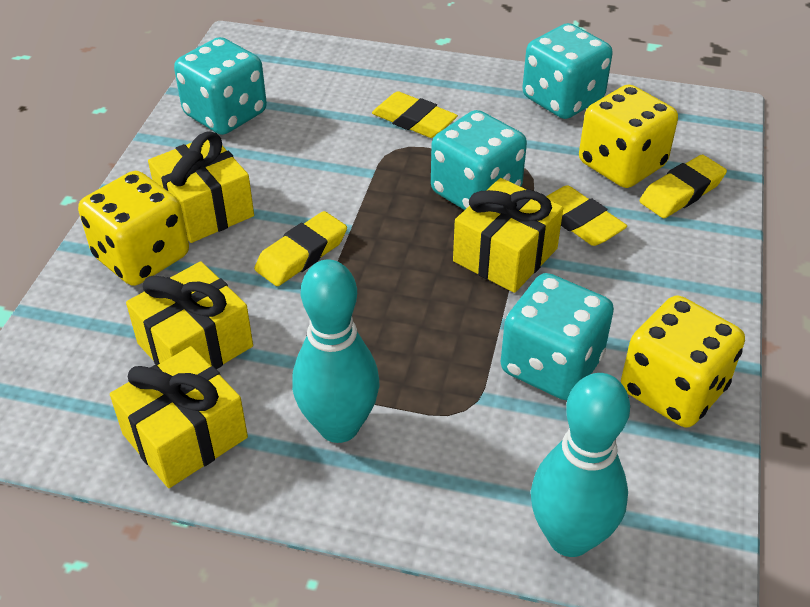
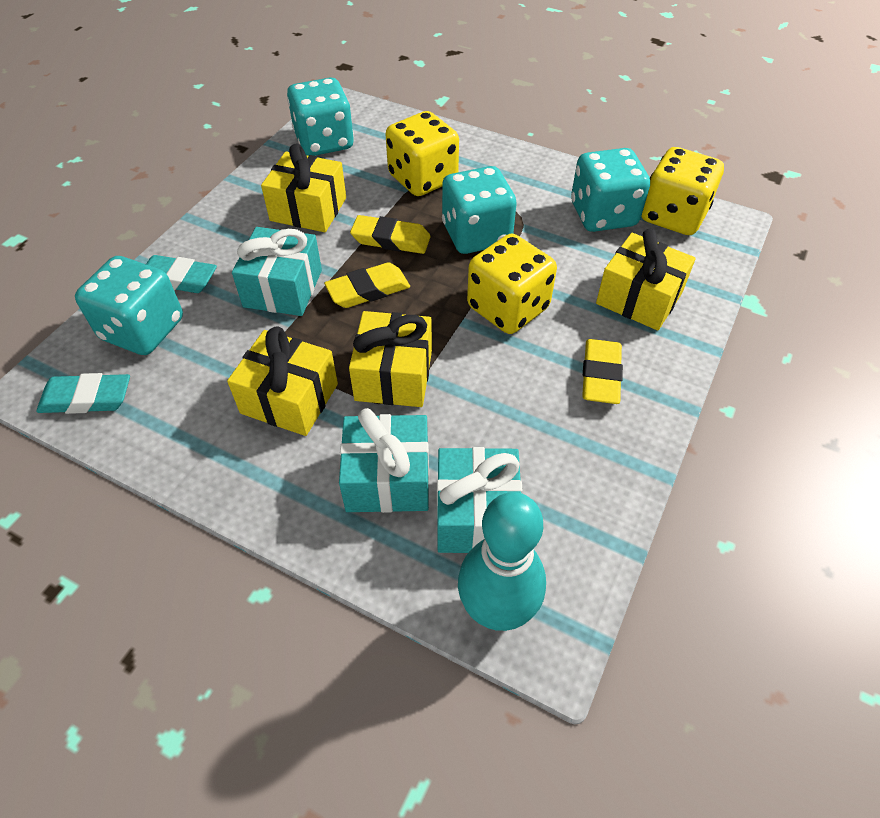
turquoise bowling pin: 2 -> 1
turquoise eraser: 0 -> 2
turquoise gift: 0 -> 3
yellow eraser: 4 -> 3

